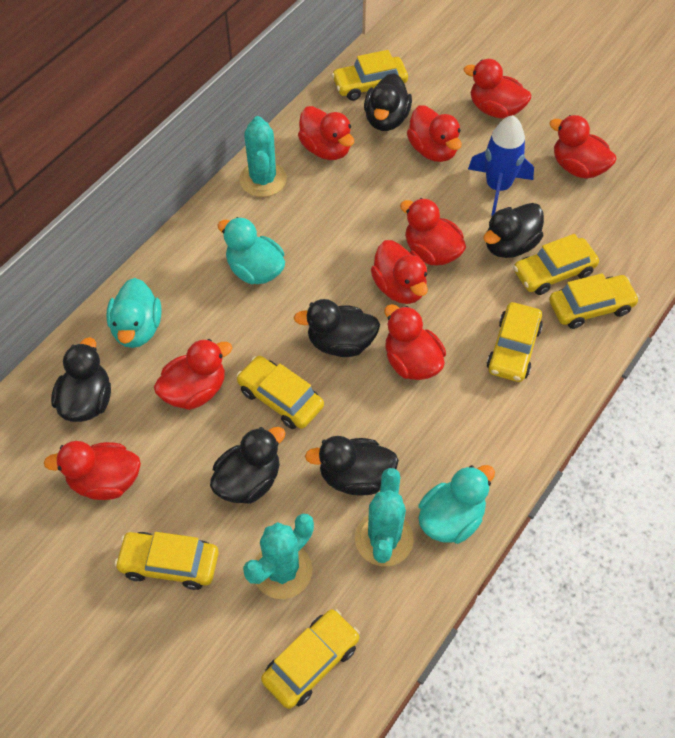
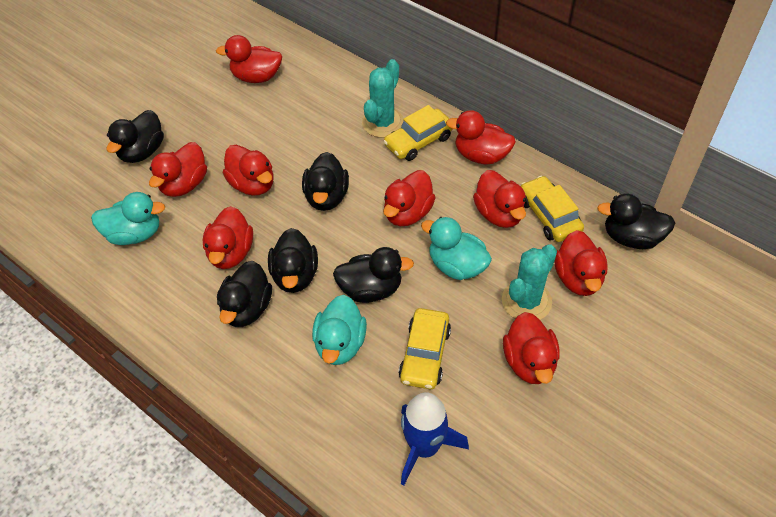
turquoise cactus: 3 -> 2
yellow car: 7 -> 3

